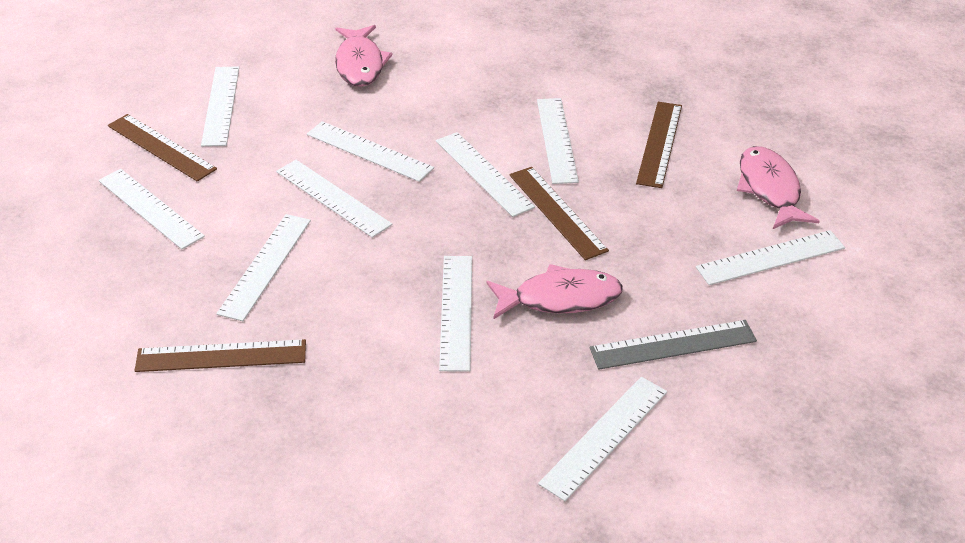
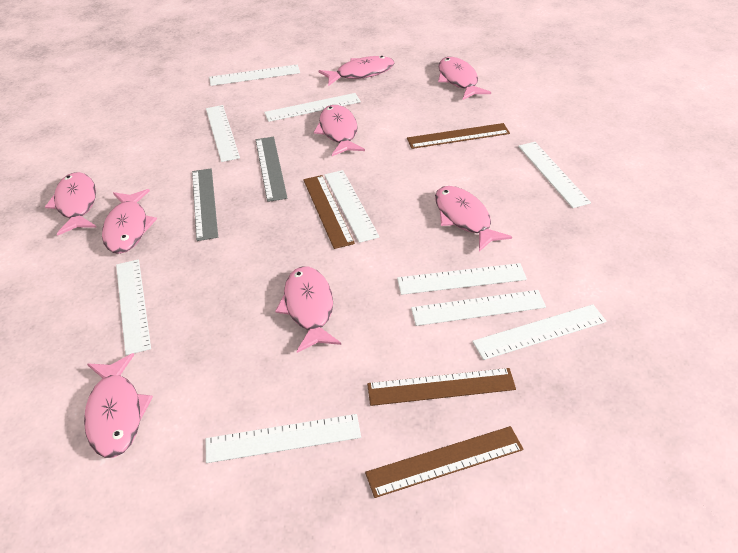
grey ruler: 1 -> 2
pink fish: 3 -> 8

